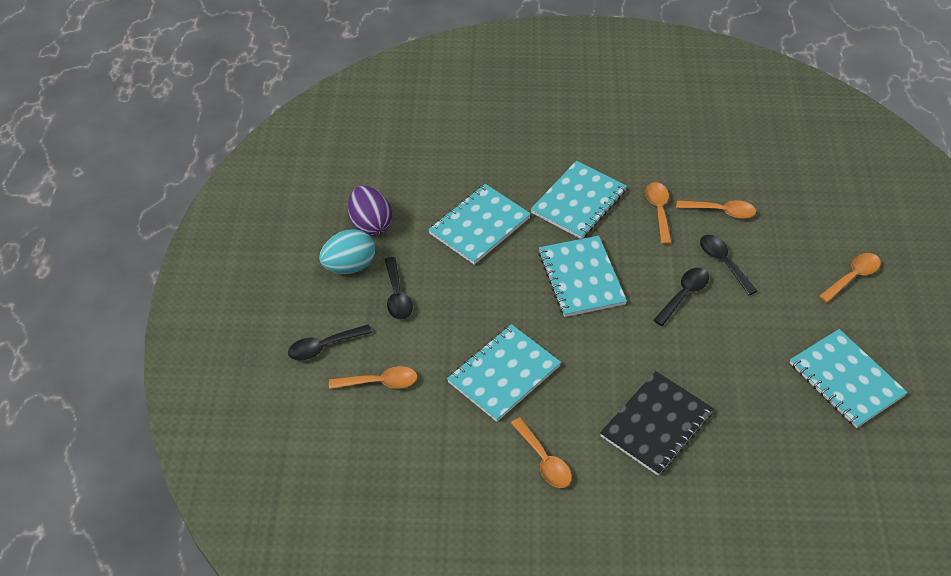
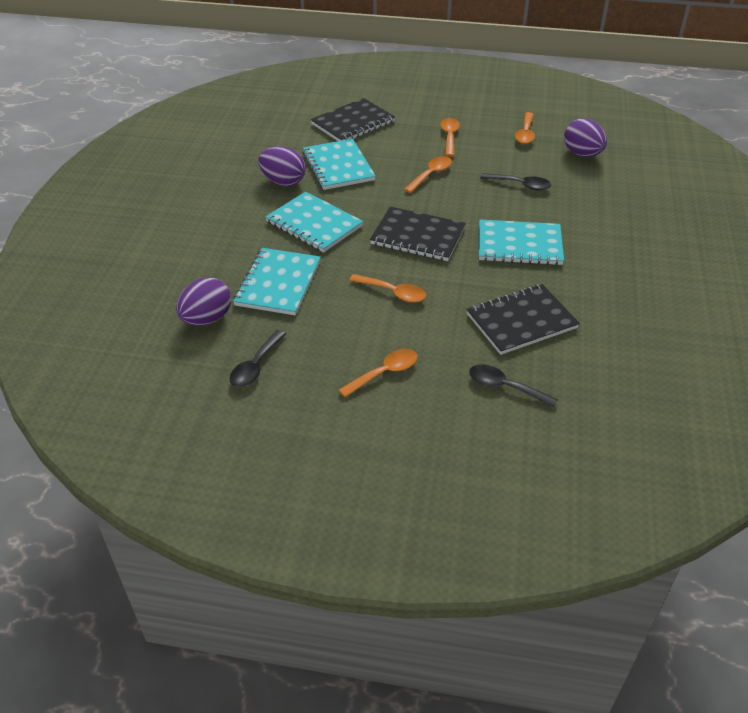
black notebook: 1 -> 3
black spoon: 4 -> 3
purple egg: 1 -> 3
turquoise egg: 1 -> 0
turquoise notebook: 5 -> 4

